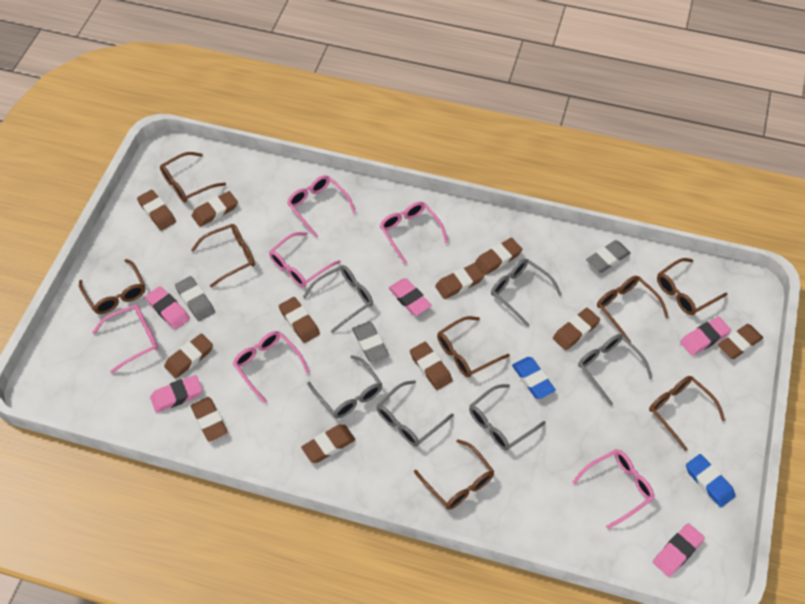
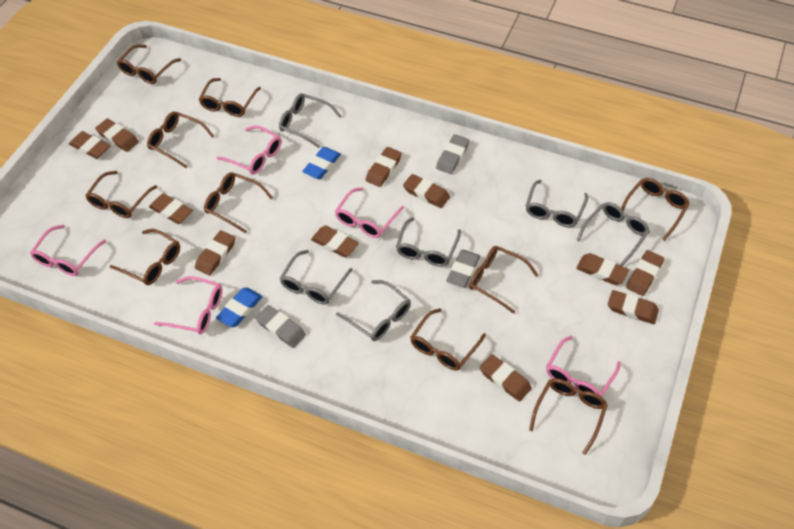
brown glasses: 8 -> 10
pink eraser: 5 -> 0
pink glasses: 6 -> 5

